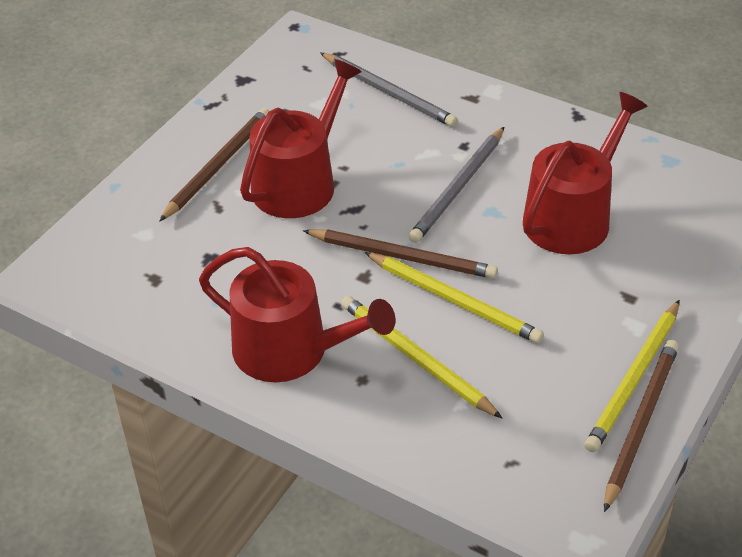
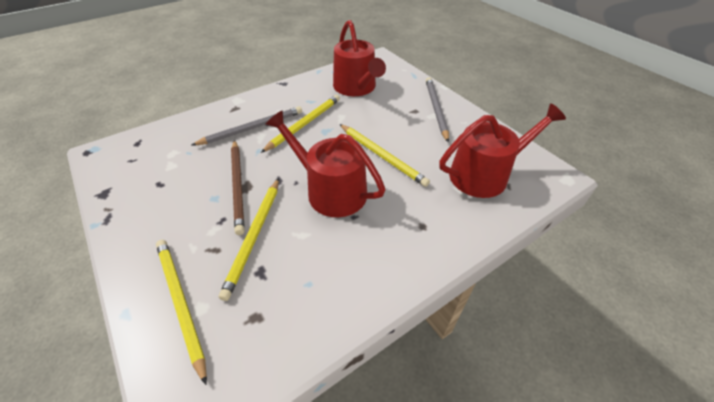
brown pencil: 3 -> 1
yellow pencil: 3 -> 4

